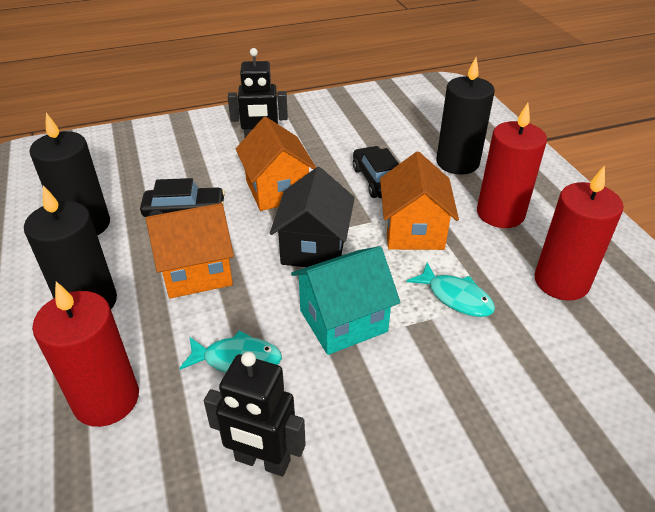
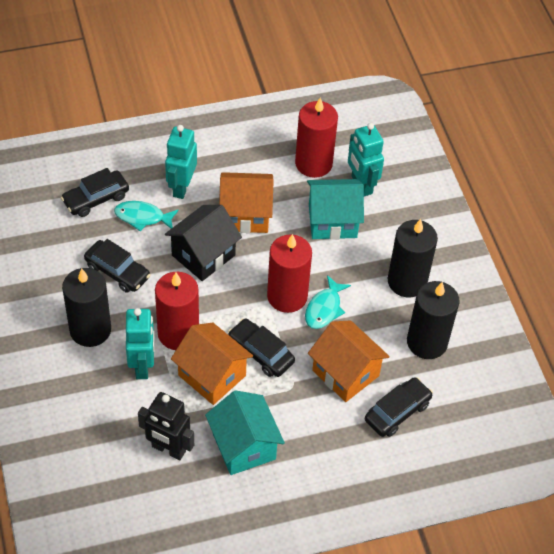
black car: 2 -> 4
black robot: 2 -> 1
turquoise house: 1 -> 2
turquoise robot: 0 -> 3

